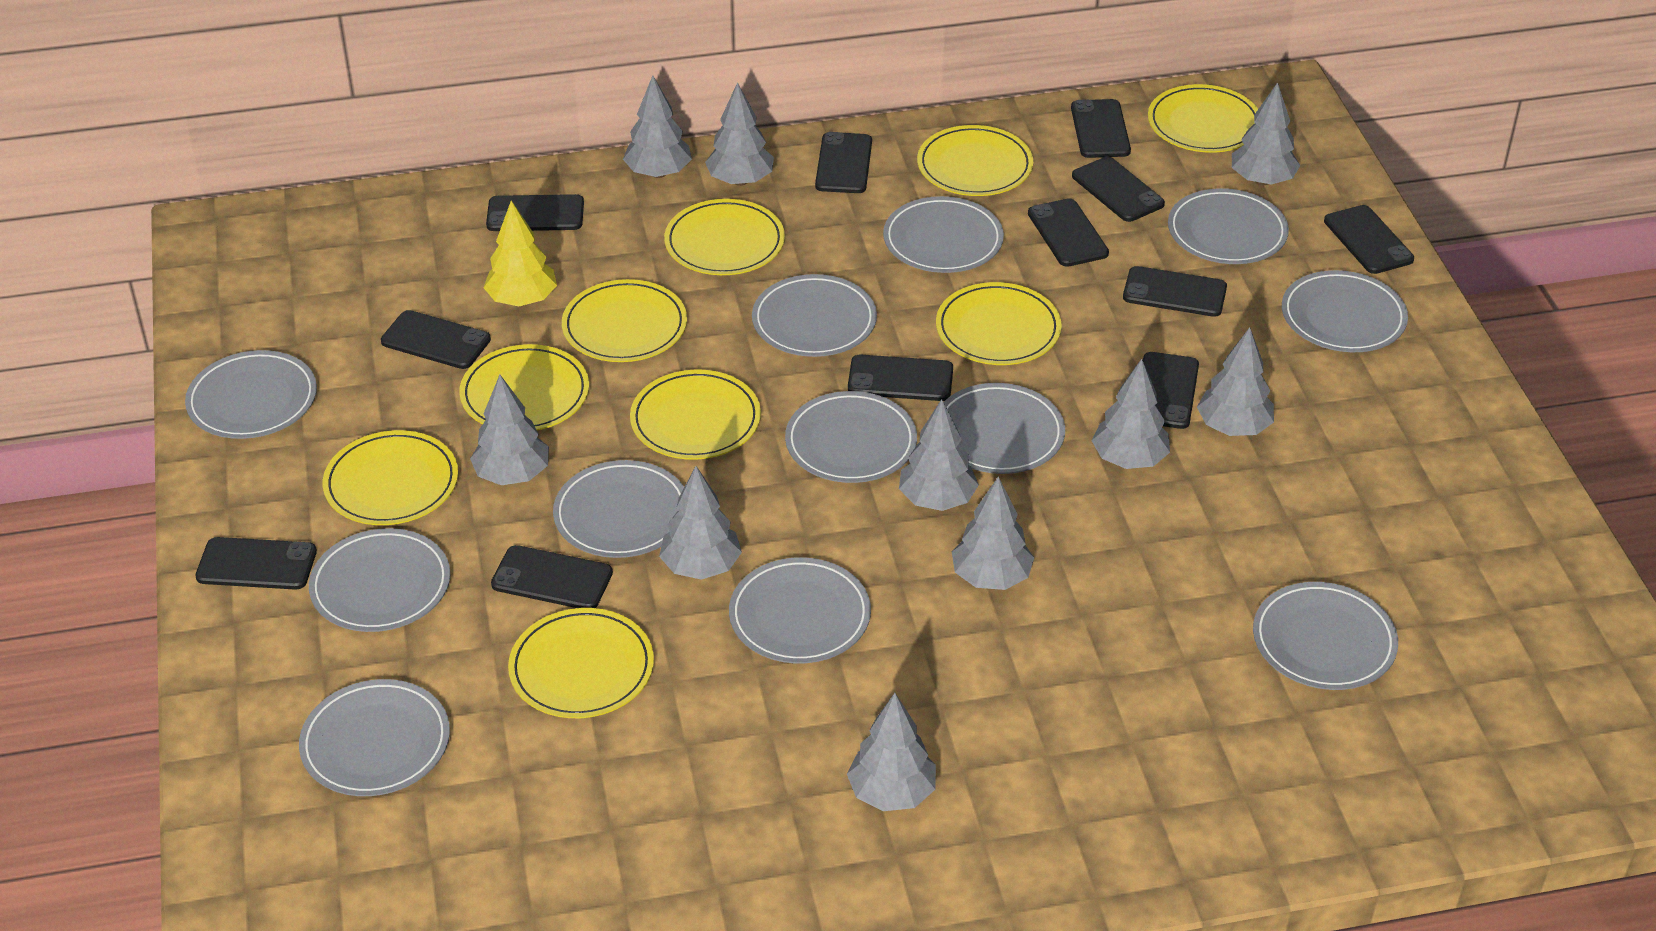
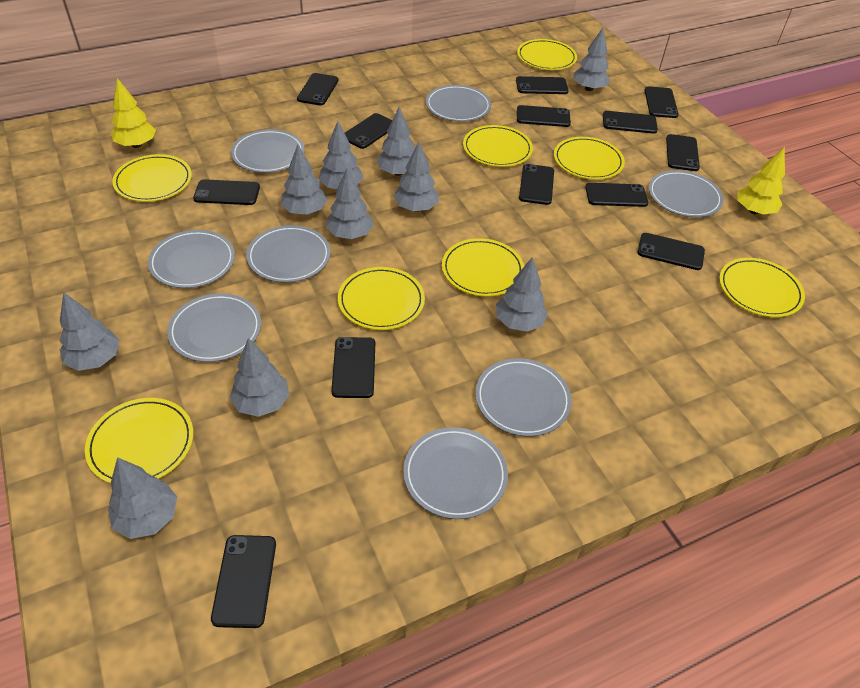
black phone: 12 -> 13
grey plate: 12 -> 8
yellow plate: 9 -> 8
yellow tree: 1 -> 2

